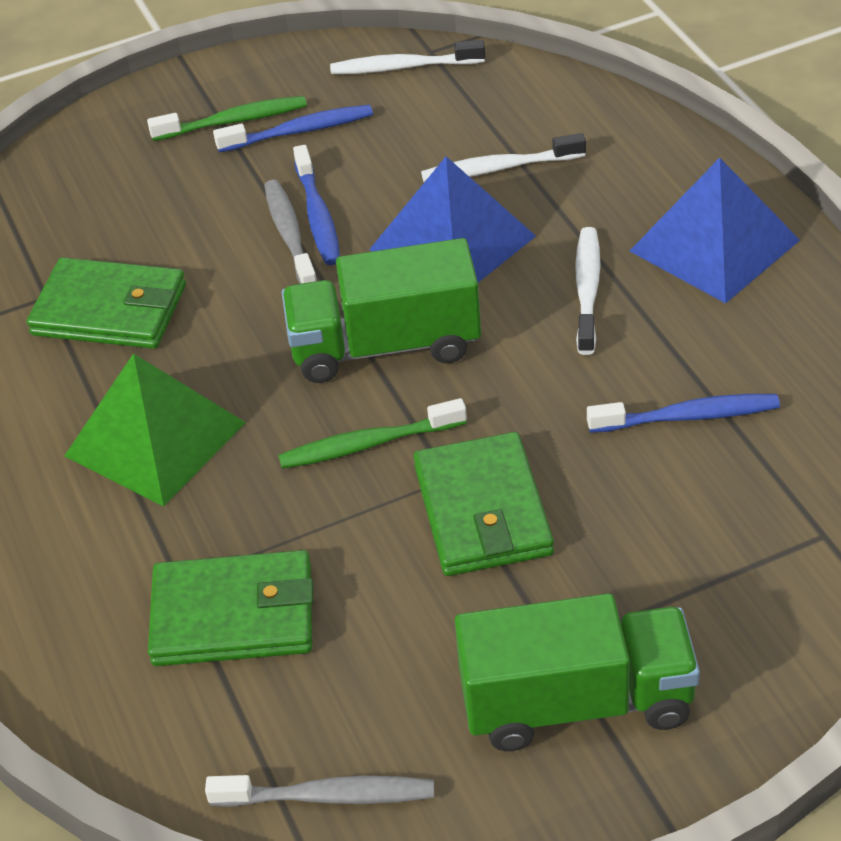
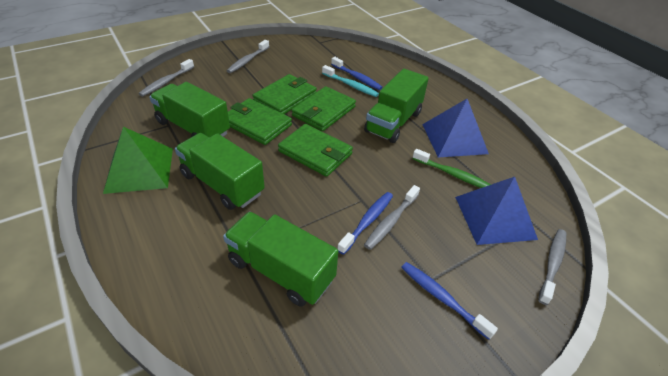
green toothbrush: 2 -> 1
green truck: 2 -> 4
green wallet: 3 -> 4
grey toothbrush: 2 -> 4
turquoise toothbrush: 0 -> 1
white toothbrush: 3 -> 0

